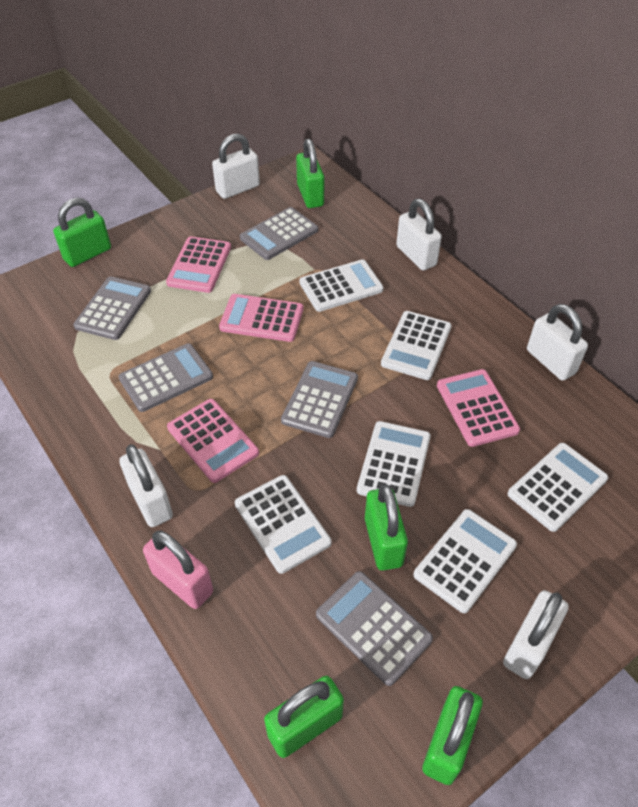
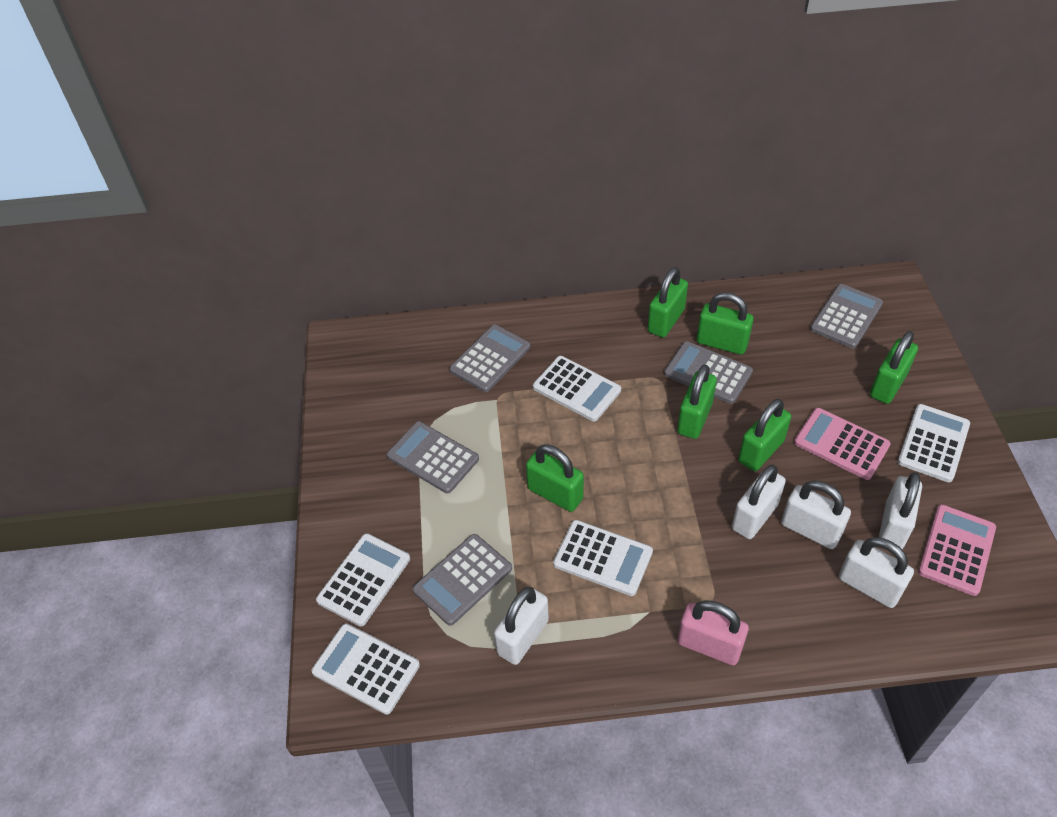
green padlock: 5 -> 6
pink calculator: 4 -> 2
white calculator: 6 -> 5

